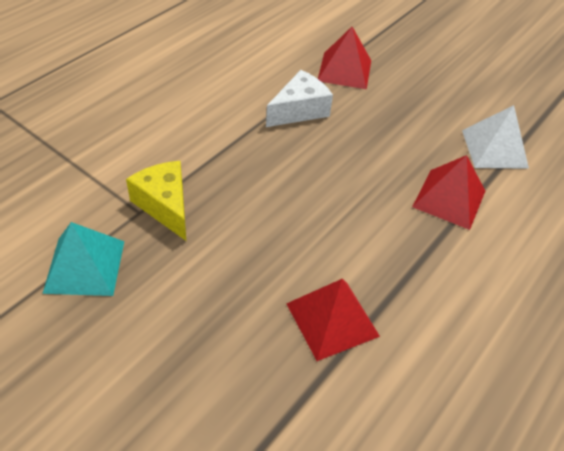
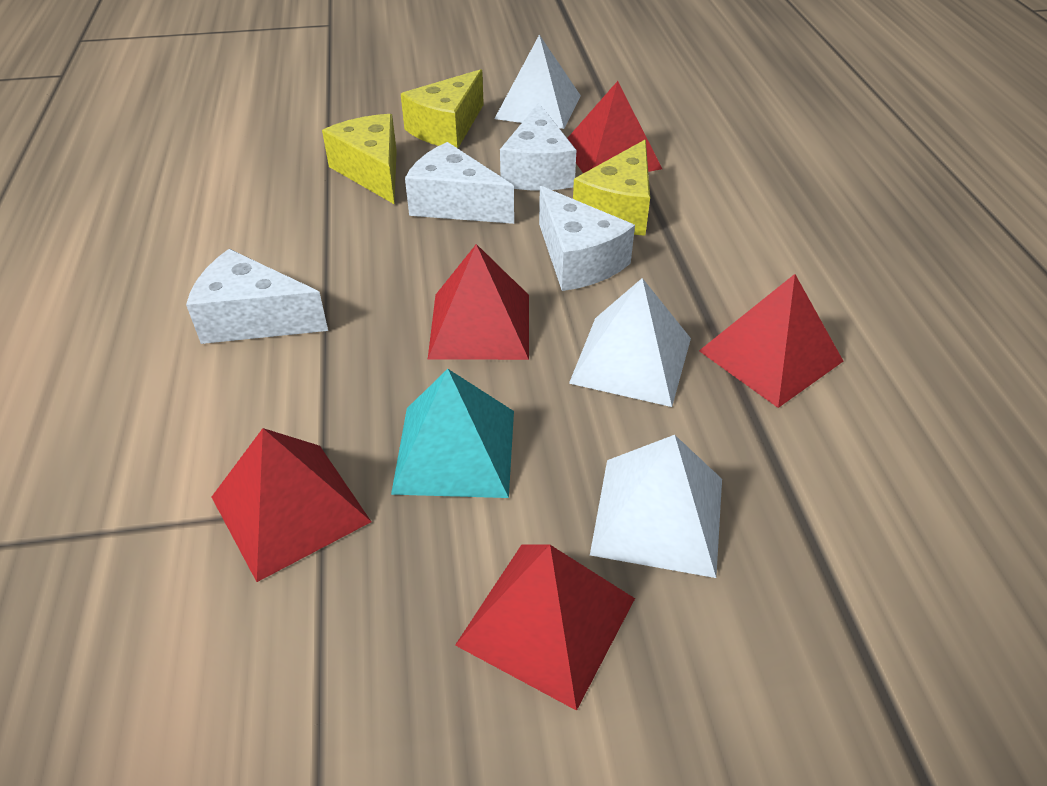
red pyramid: 3 -> 5
white cheese: 1 -> 4
white pyramid: 1 -> 3
yellow cheese: 1 -> 3

